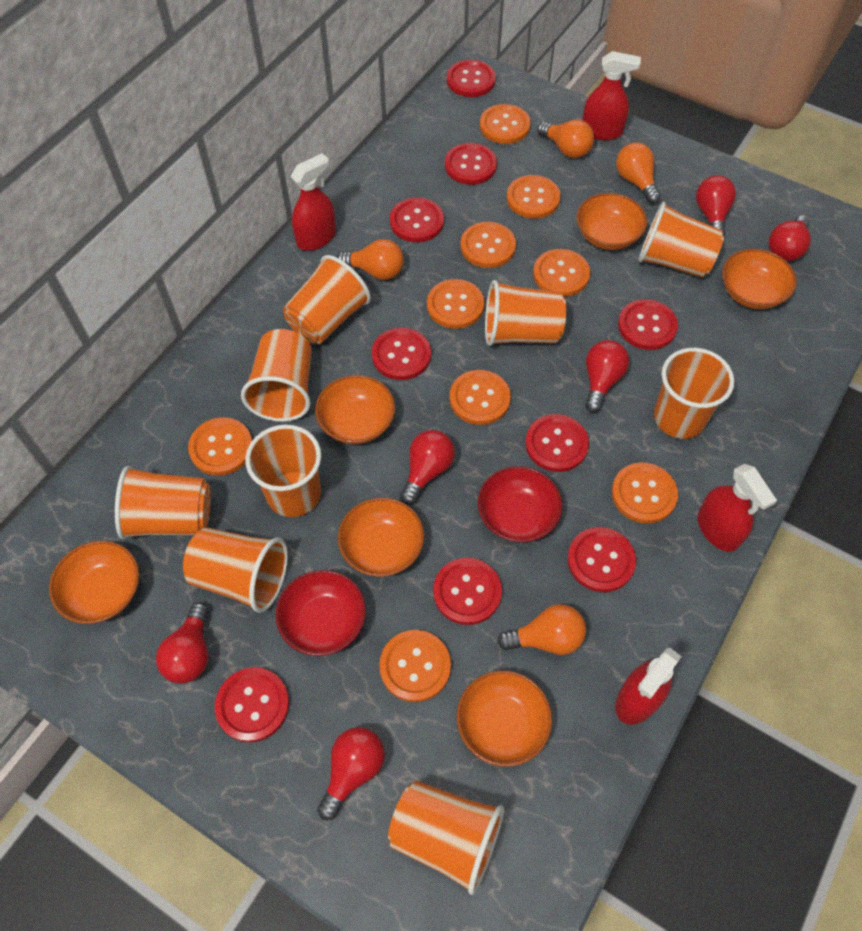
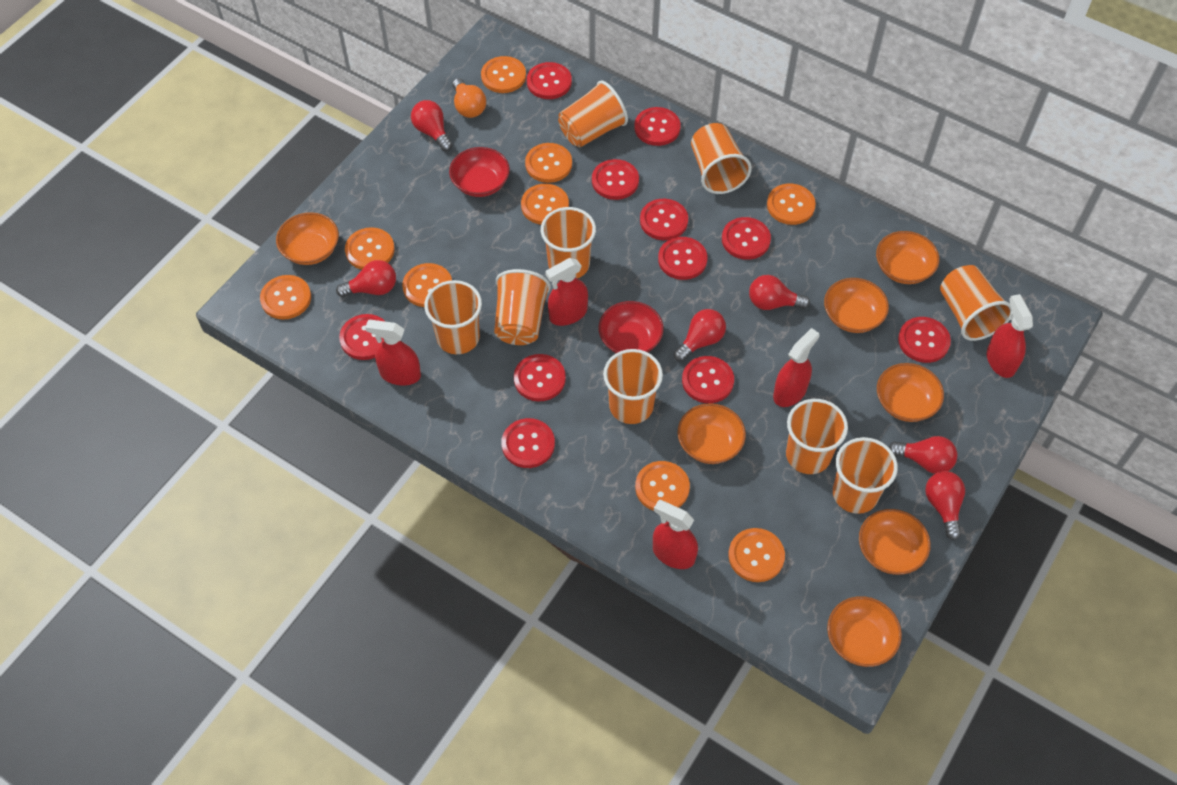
orange bowl: 6 -> 7
orange light bulb: 4 -> 1
red button: 9 -> 11
red spray bottle: 4 -> 5

